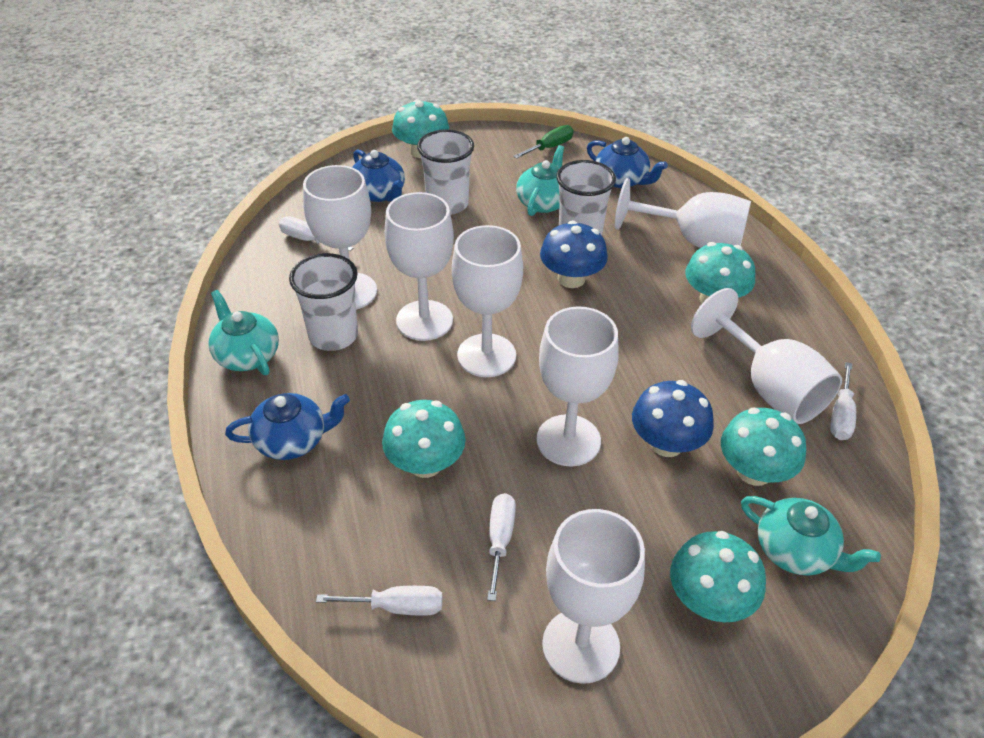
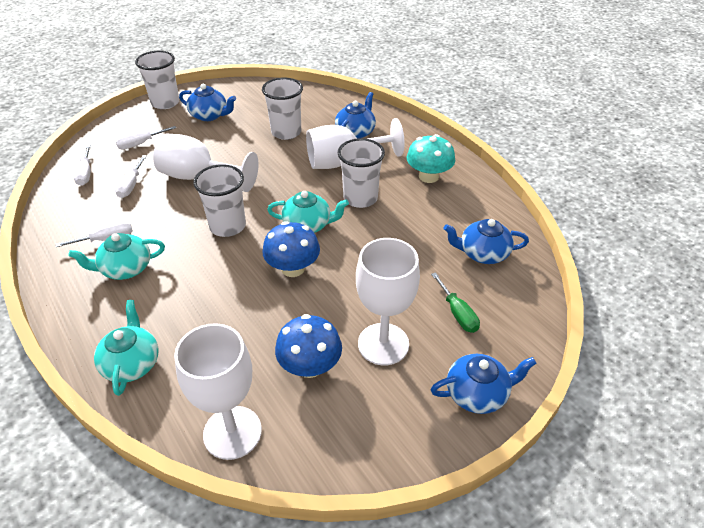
blue teapot: 3 -> 4
turquoise mushroom: 5 -> 1
white cup: 3 -> 4
white goblet: 7 -> 4

